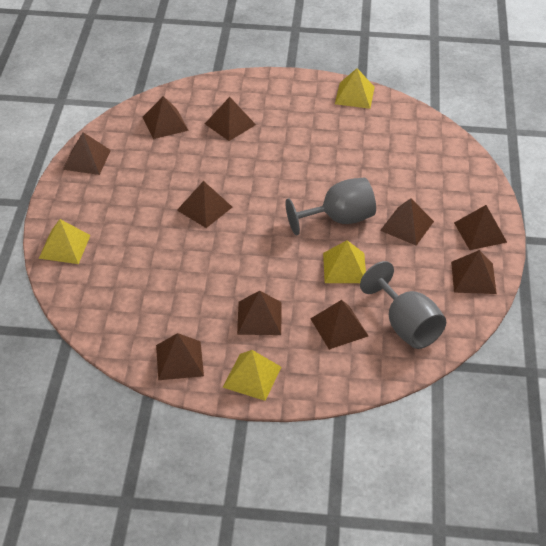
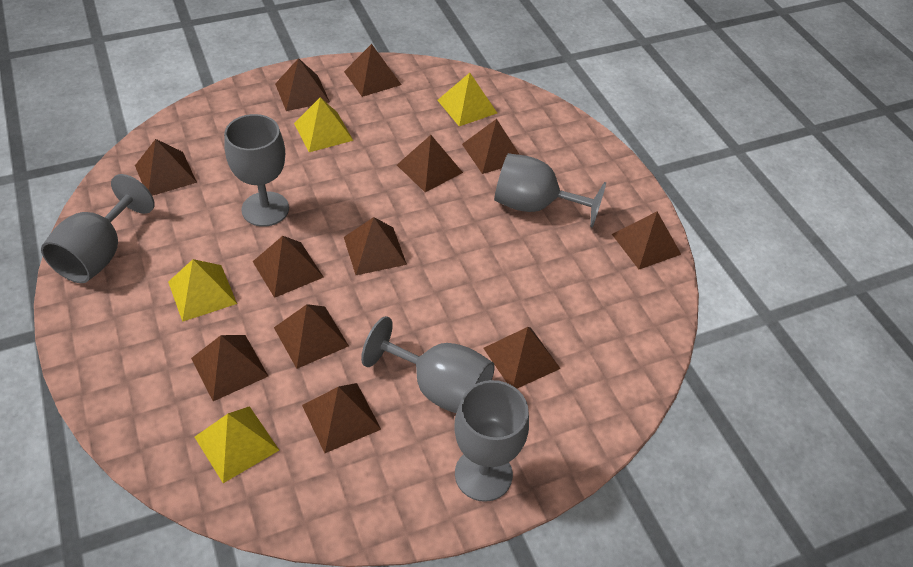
brown pyramid: 10 -> 12
grey goblet: 2 -> 5

